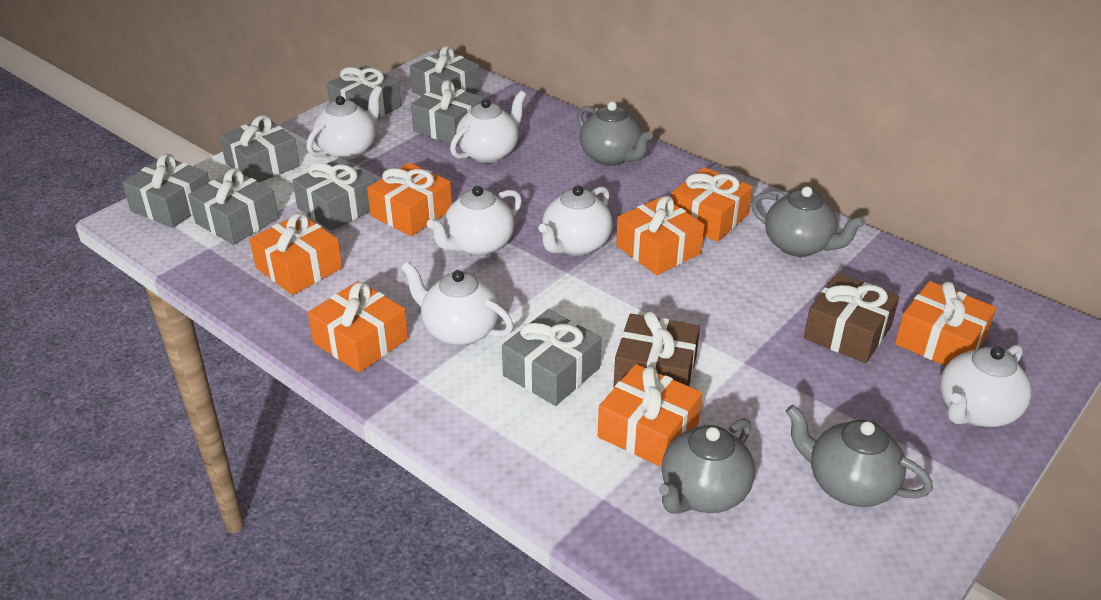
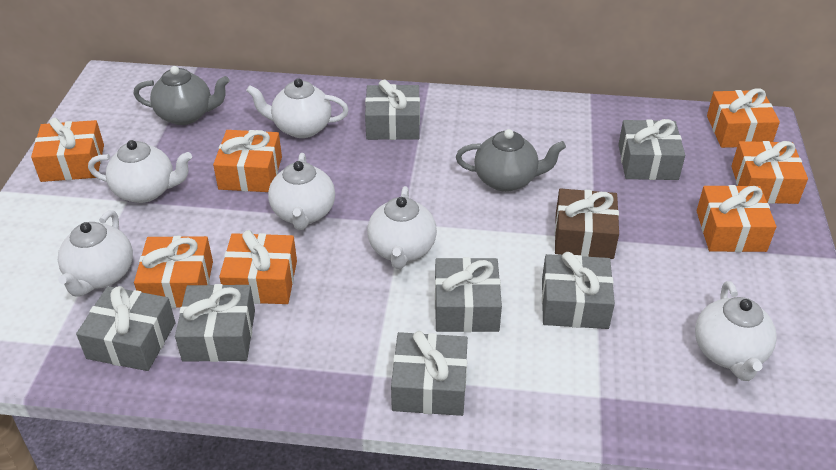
brown gift: 2 -> 1
grey gift: 8 -> 7
grey teapot: 4 -> 2

